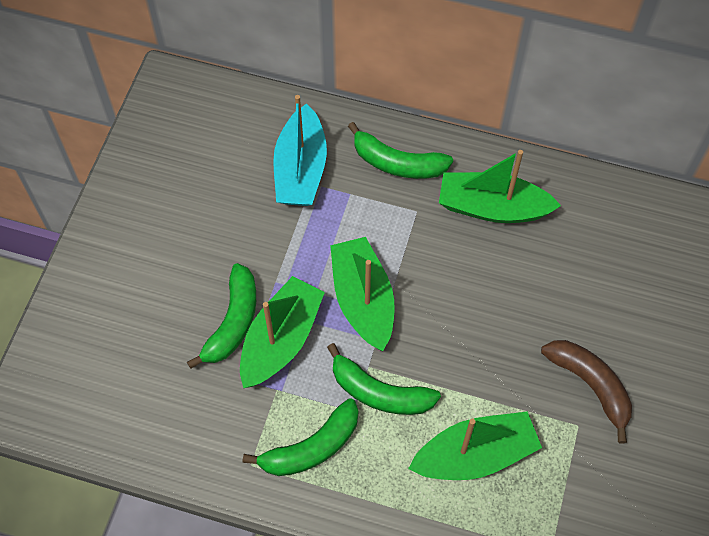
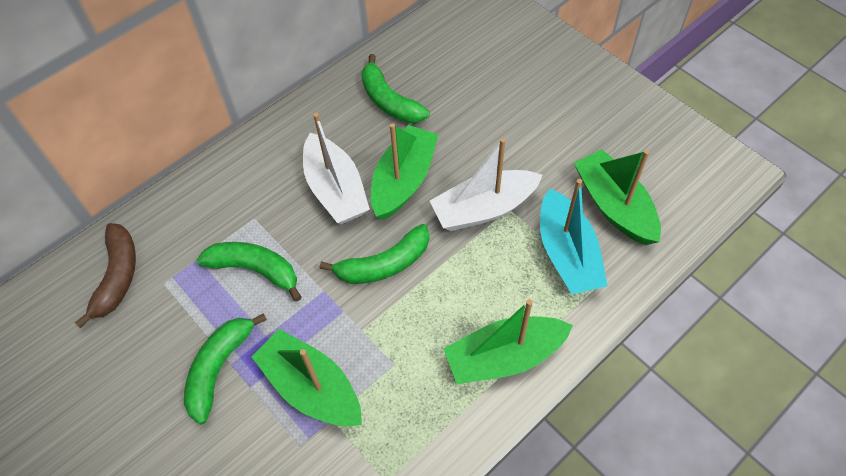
white boat: 0 -> 2

